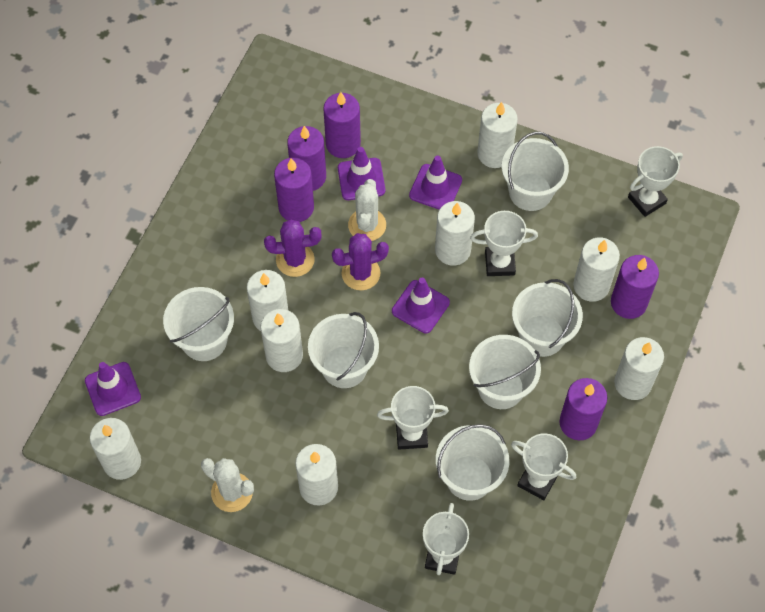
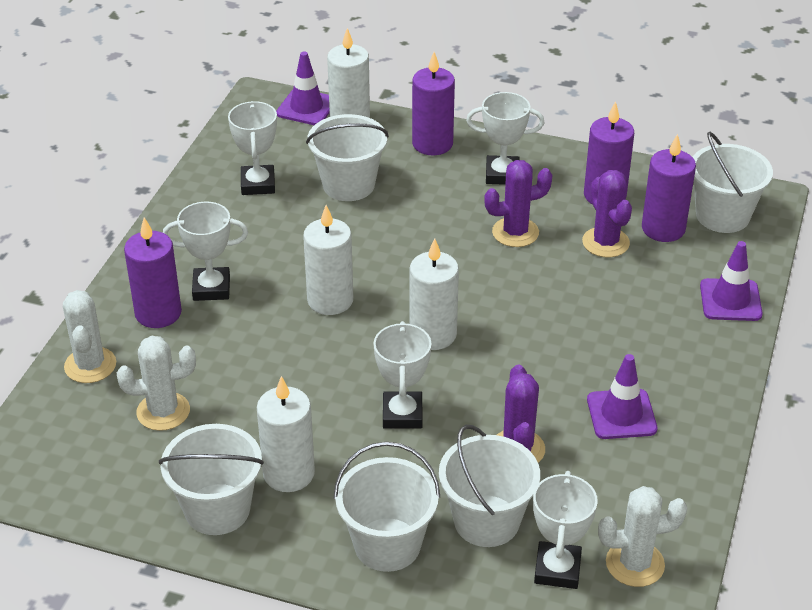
purple cactus: 2 -> 3
purple candle: 5 -> 4
purple traffic cone: 4 -> 3
white bucket: 6 -> 5
white cactus: 2 -> 3
white candle: 8 -> 4

